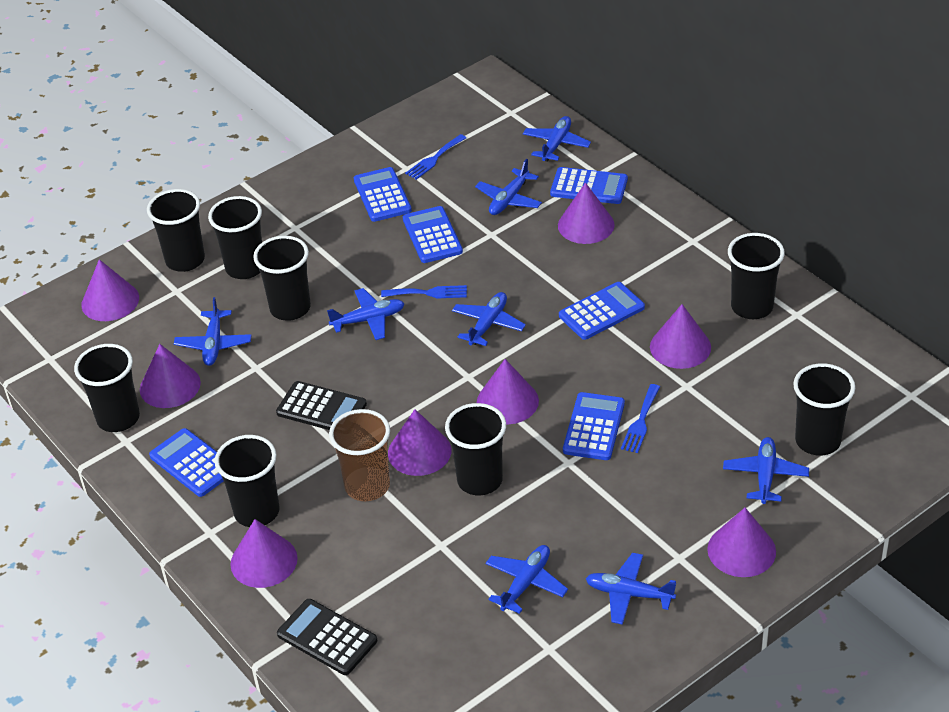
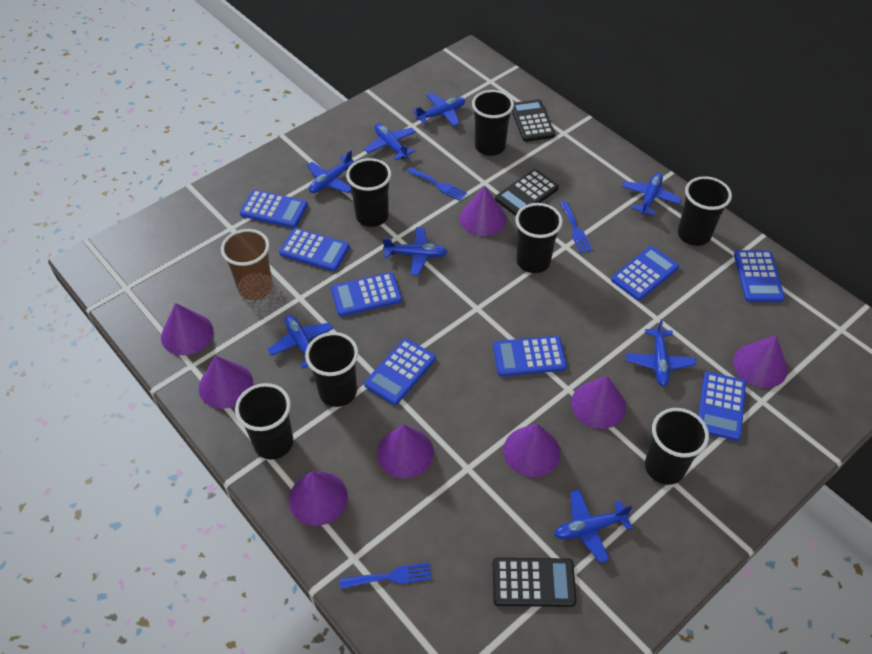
black calculator: 2 -> 3
black cup: 8 -> 7
blue calculator: 6 -> 8

